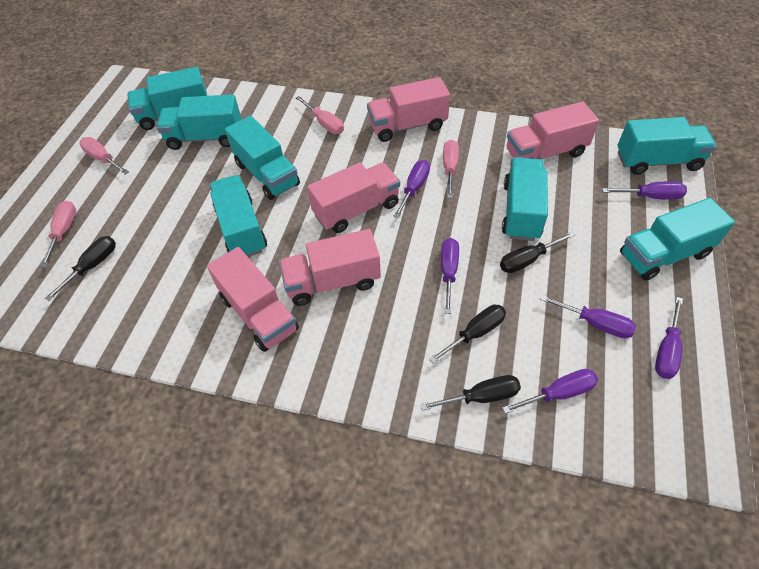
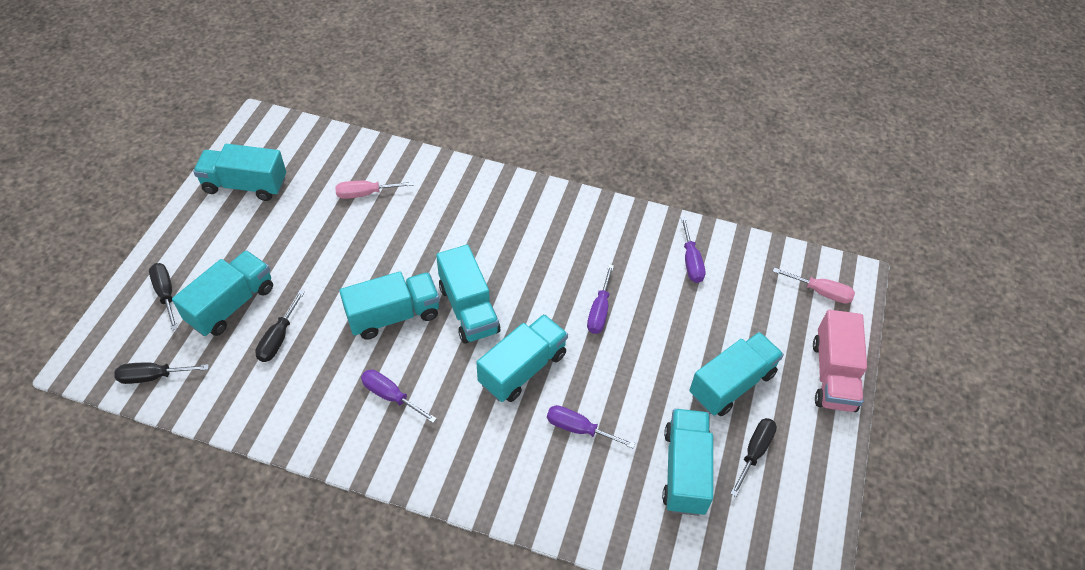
pink screwdriver: 4 -> 2
pink truck: 5 -> 1
purple screwdriver: 6 -> 4

